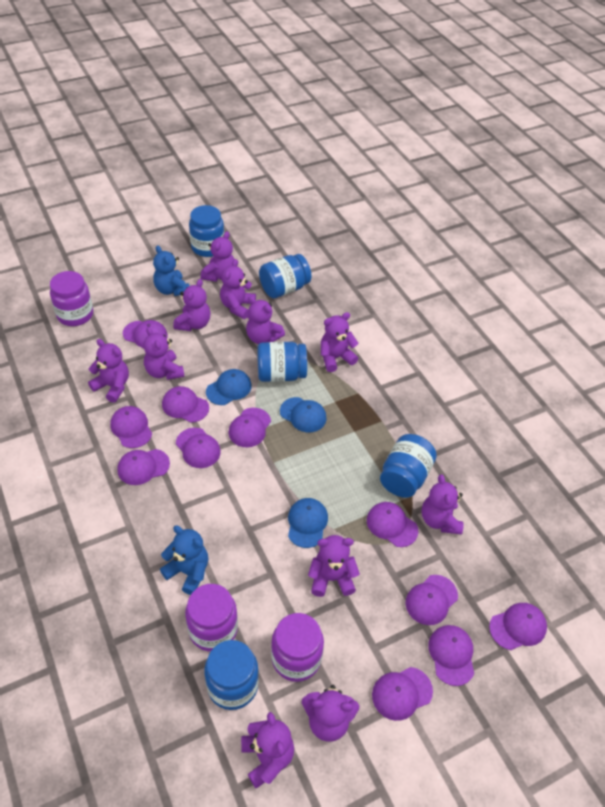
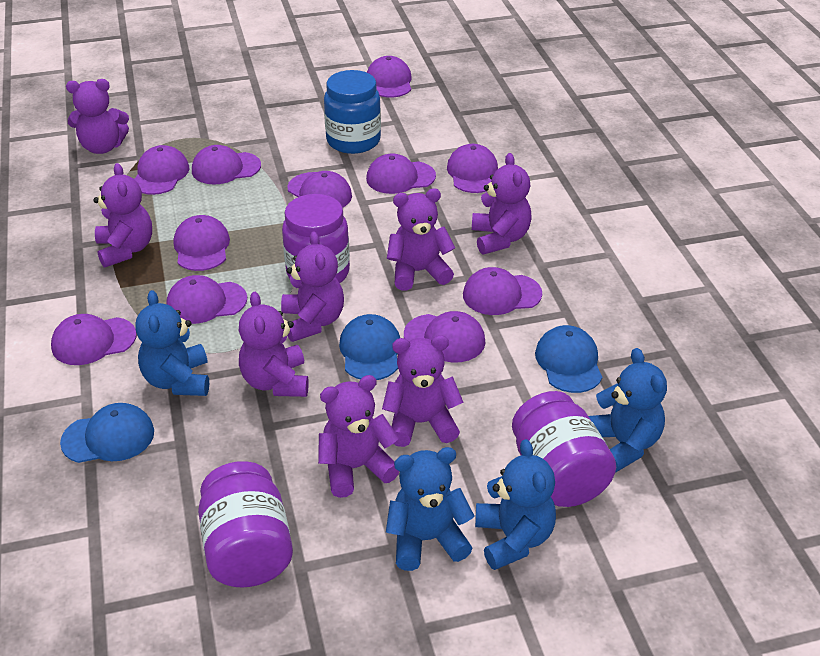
blue jar: 5 -> 1
blue teddy bear: 2 -> 4
purple teddy bear: 11 -> 8

